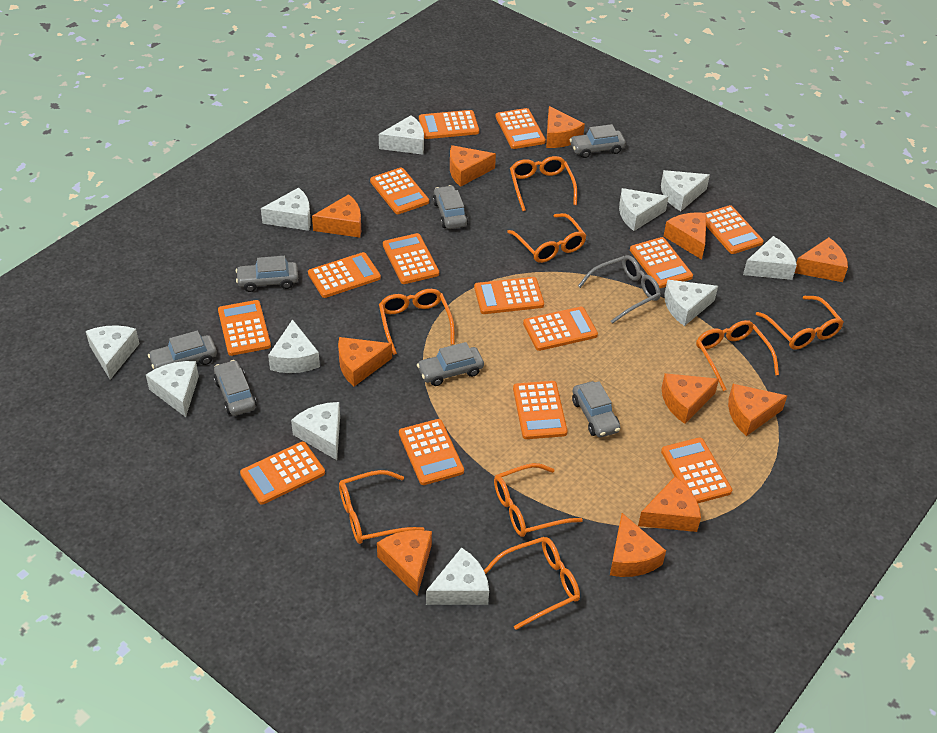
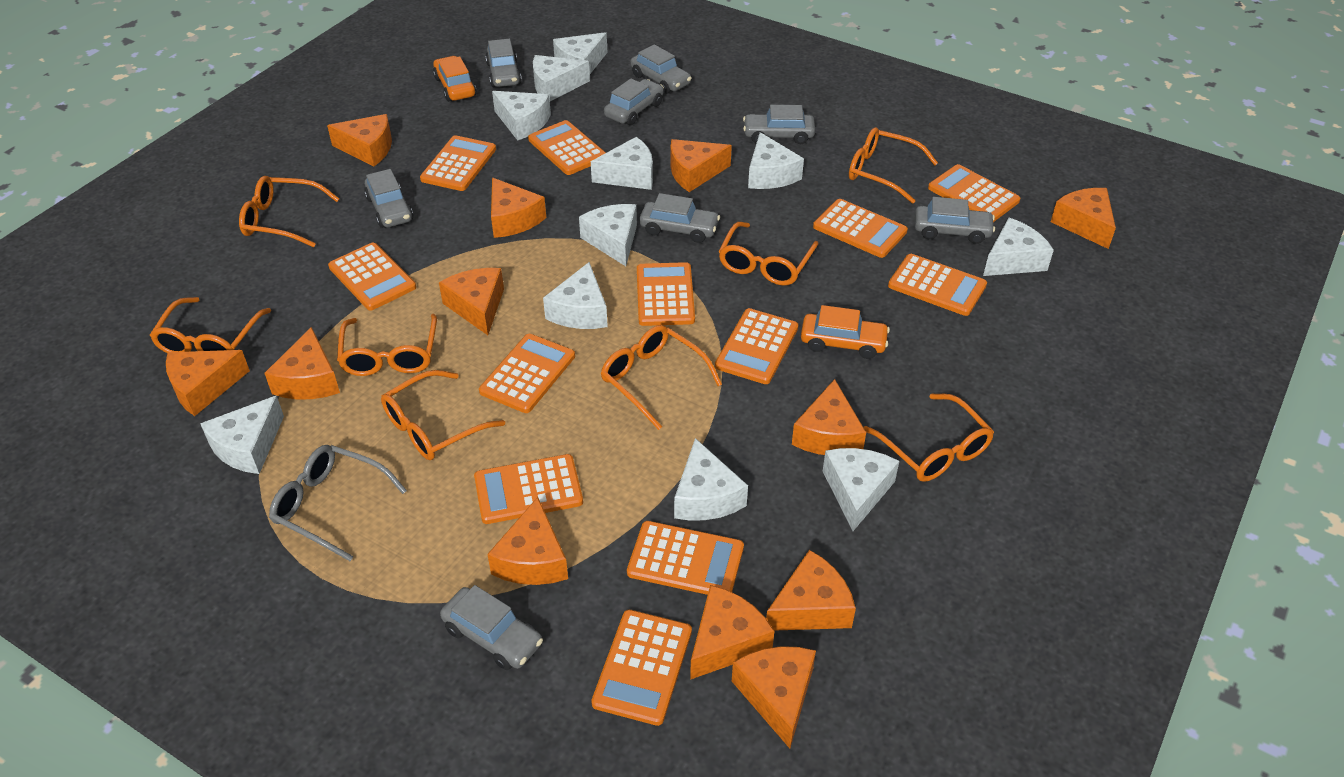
grey car: 7 -> 8
orange calculator: 14 -> 12
orange car: 0 -> 2
orange cheese: 11 -> 12

